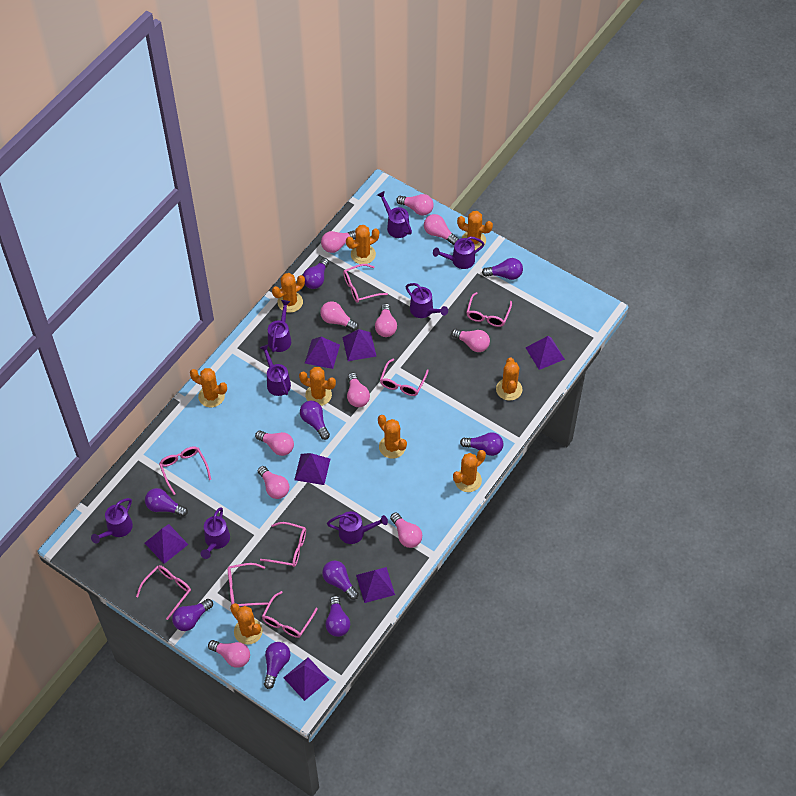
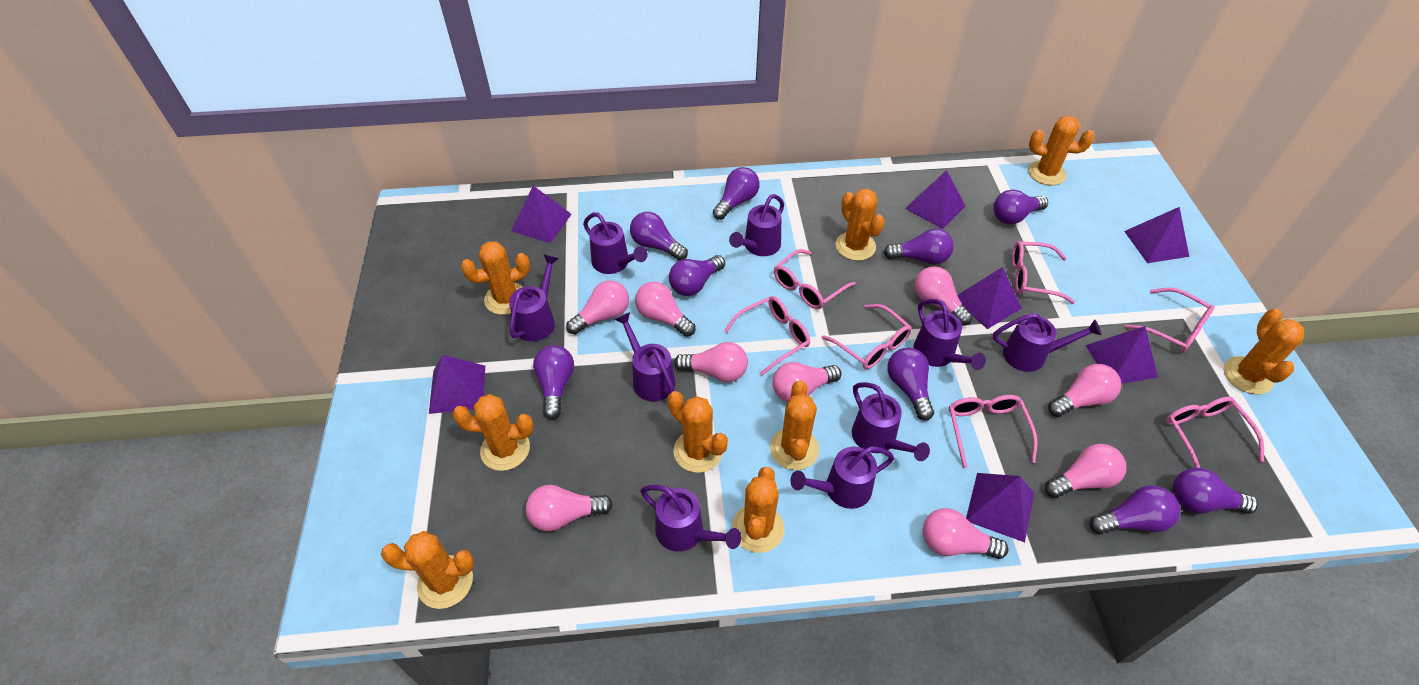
pink glasses: 8 -> 7
pink light bulb: 11 -> 9
purple watering can: 8 -> 9

